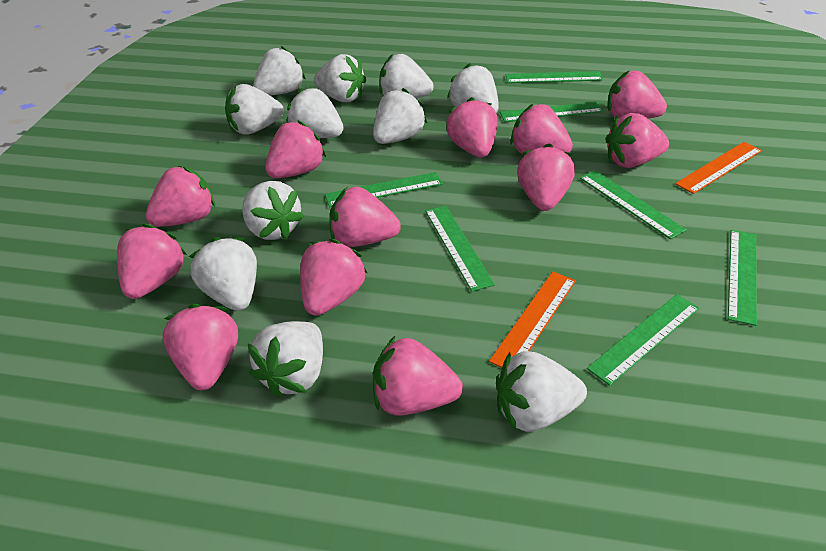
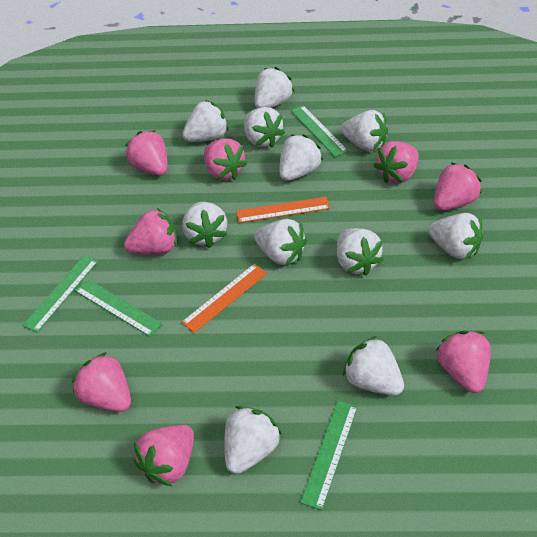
green ruler: 7 -> 4
pink strawberry: 12 -> 8

